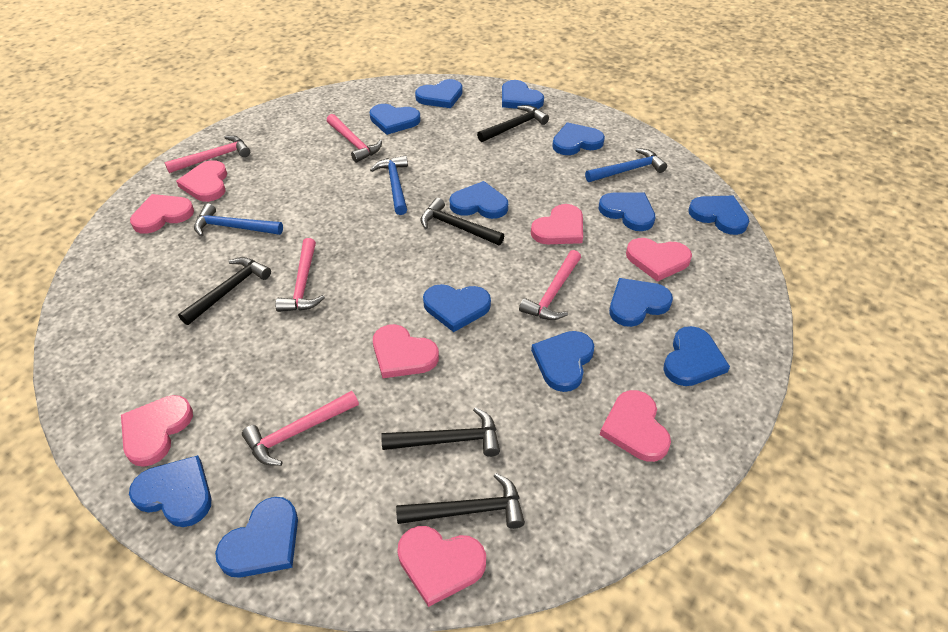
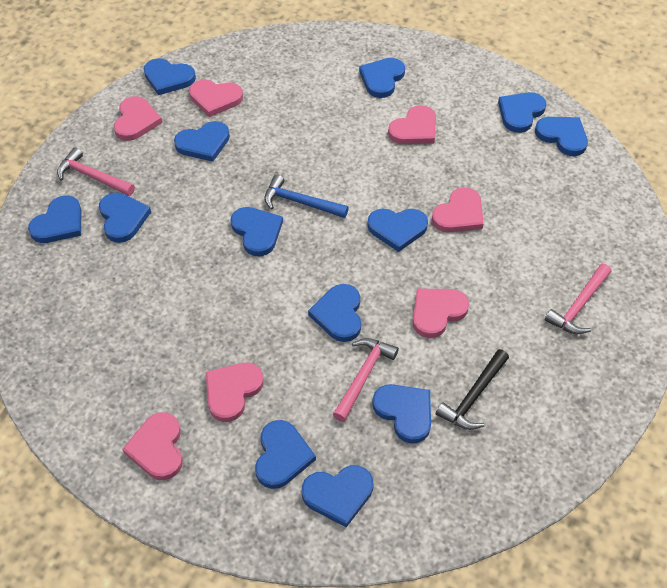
black hammer: 5 -> 1
blue hammer: 3 -> 1
pink hammer: 5 -> 3
pink heart: 8 -> 7

